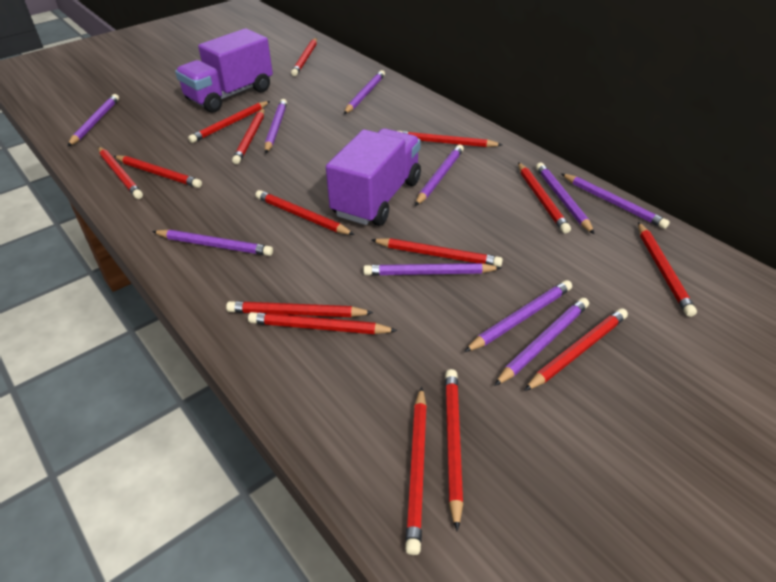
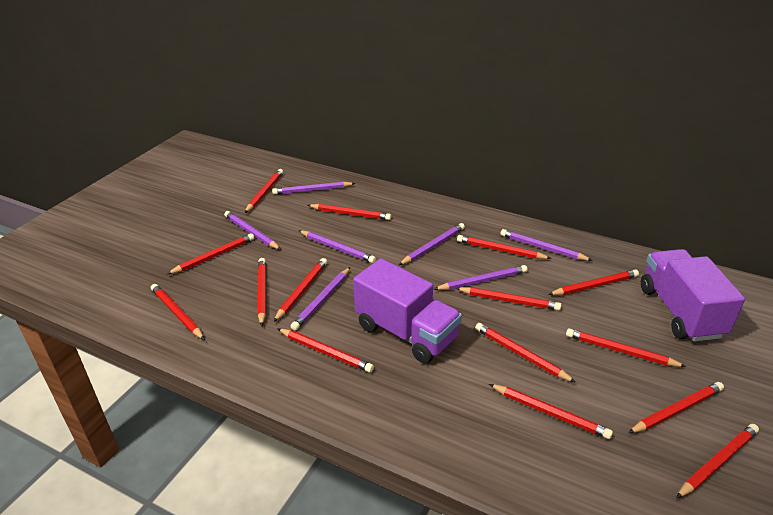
purple pencil: 10 -> 7

